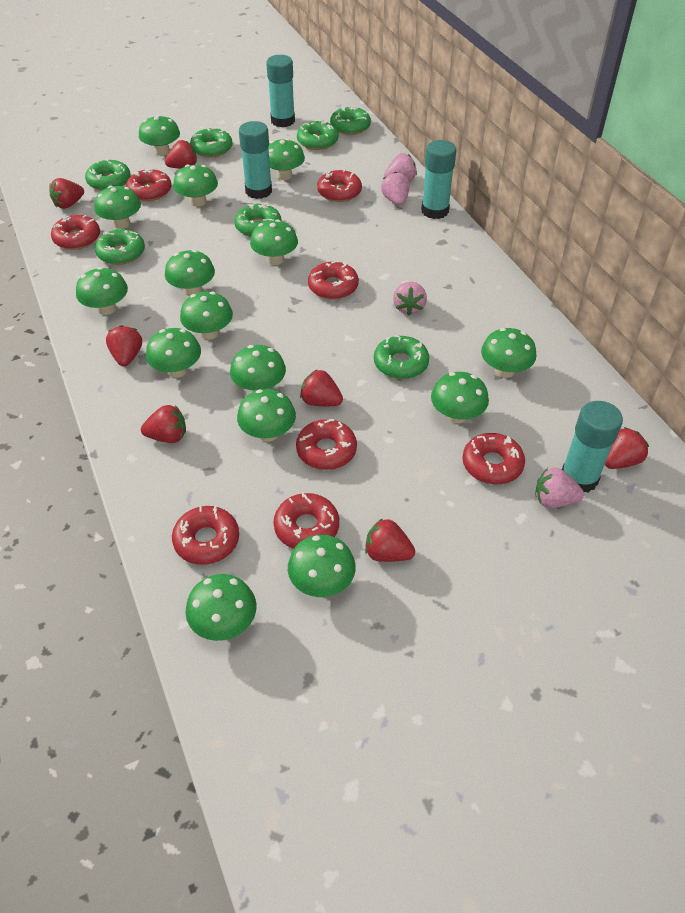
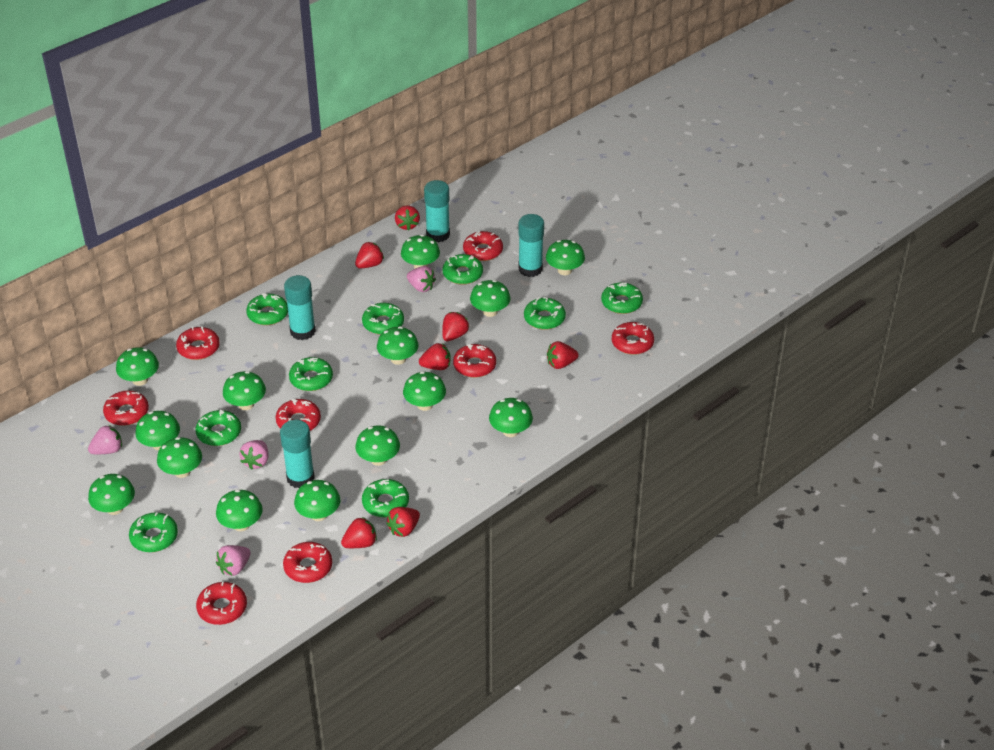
green donut: 7 -> 9
green mushroom: 15 -> 14

